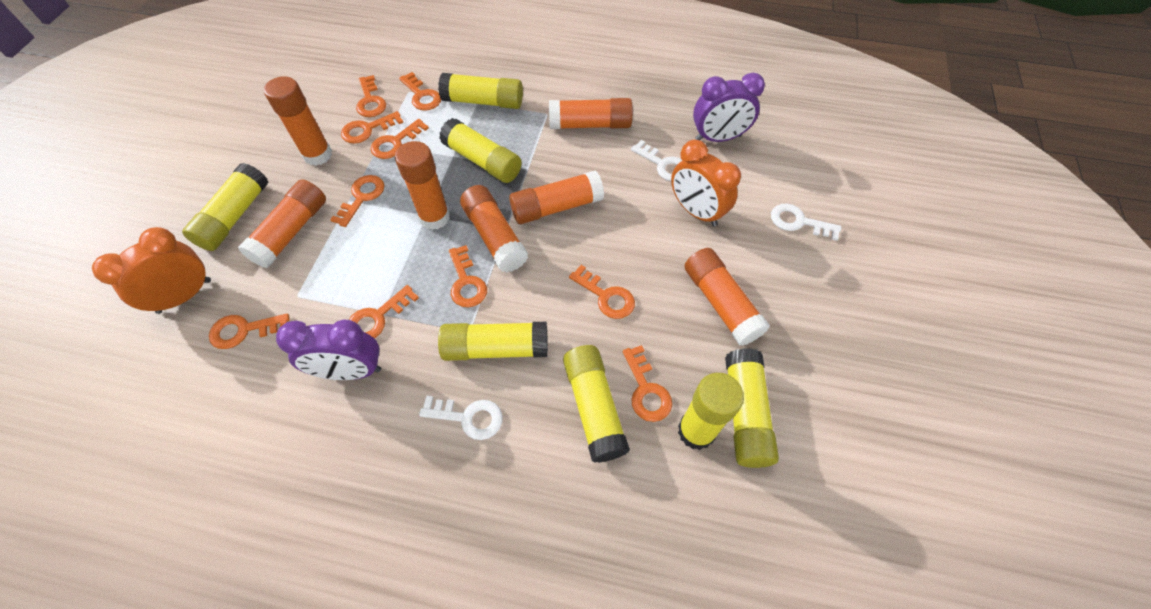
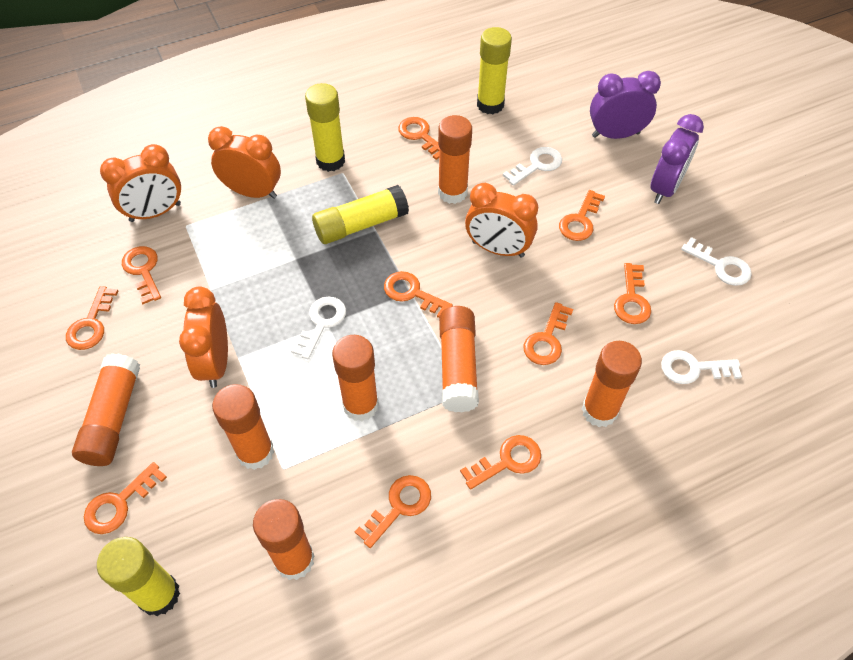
orange clock: 2 -> 4
white key: 3 -> 4
yellow glue stick: 7 -> 4

